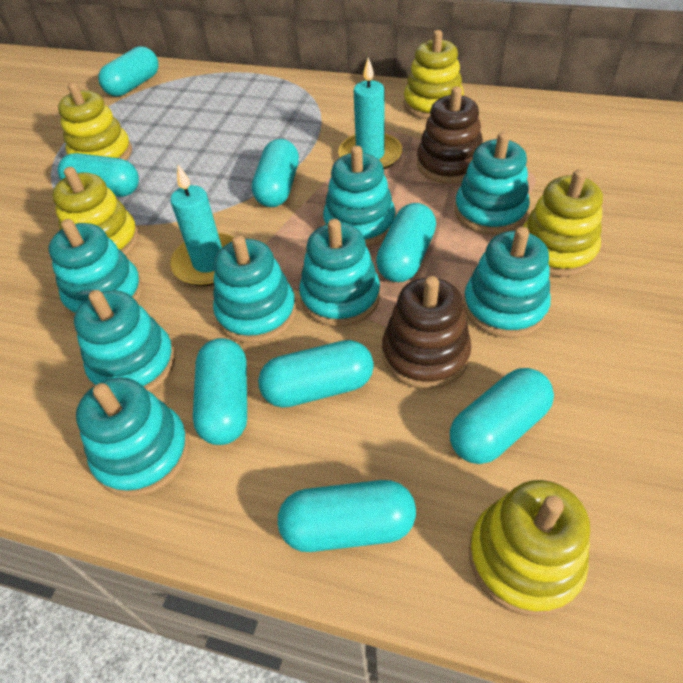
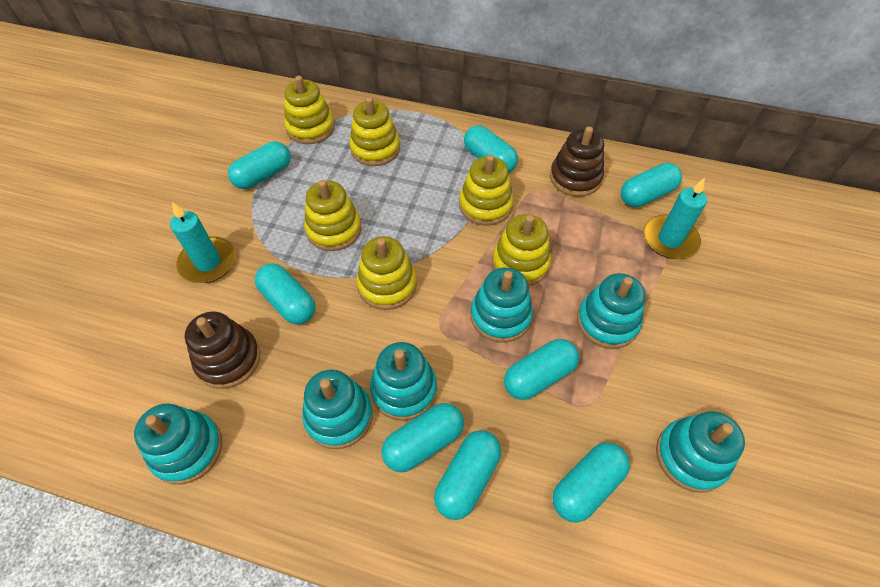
turquoise stacking toy: 8 -> 6
yellow stacking toy: 5 -> 6

